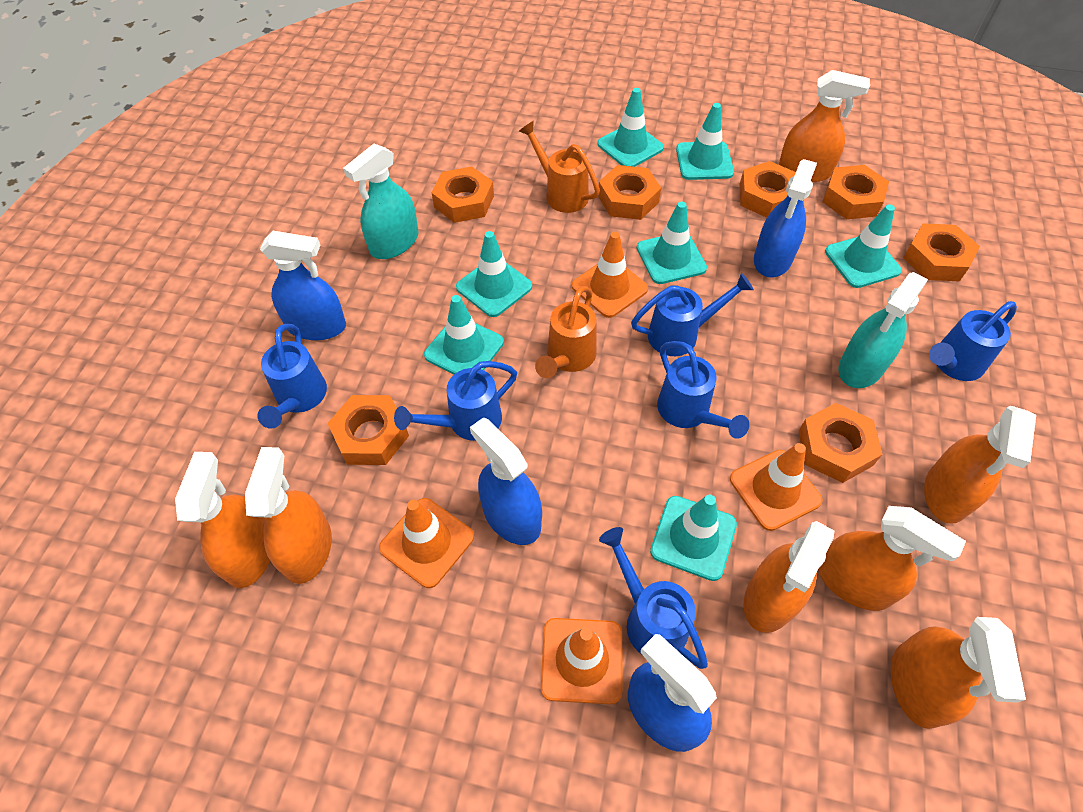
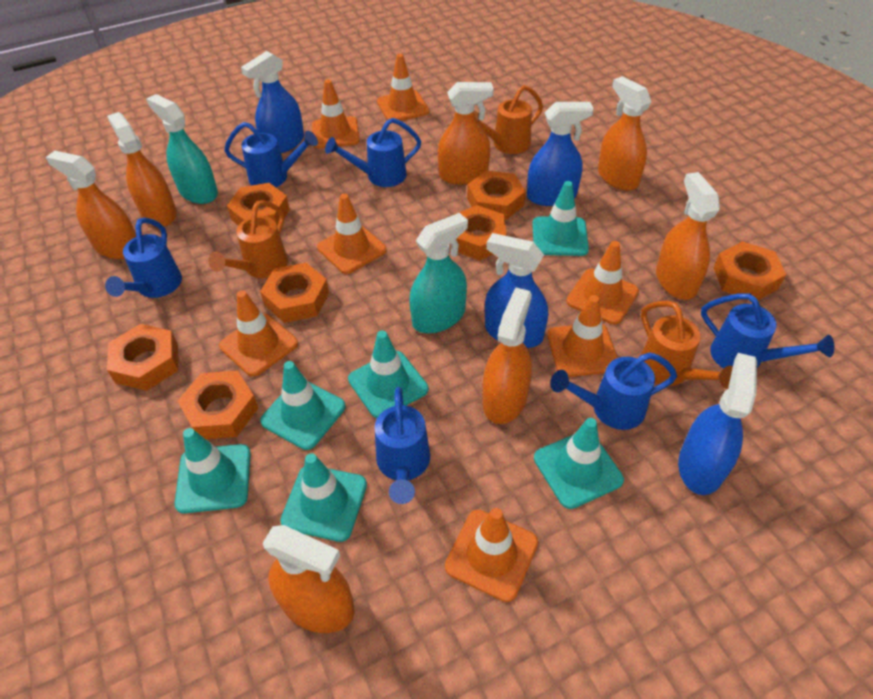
orange traffic cone: 4 -> 7
orange watering can: 2 -> 3
turquoise traffic cone: 7 -> 6

